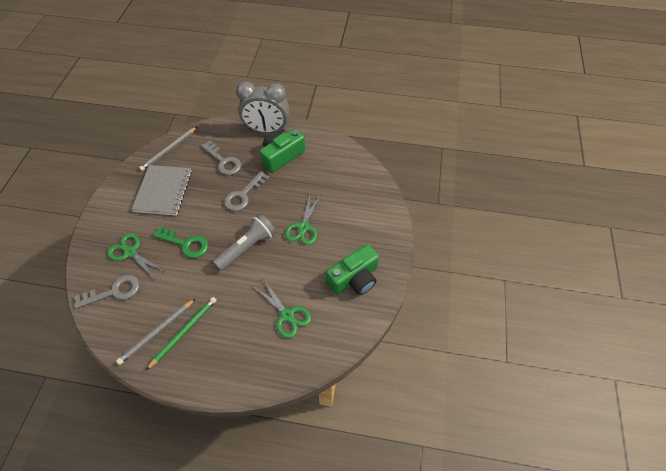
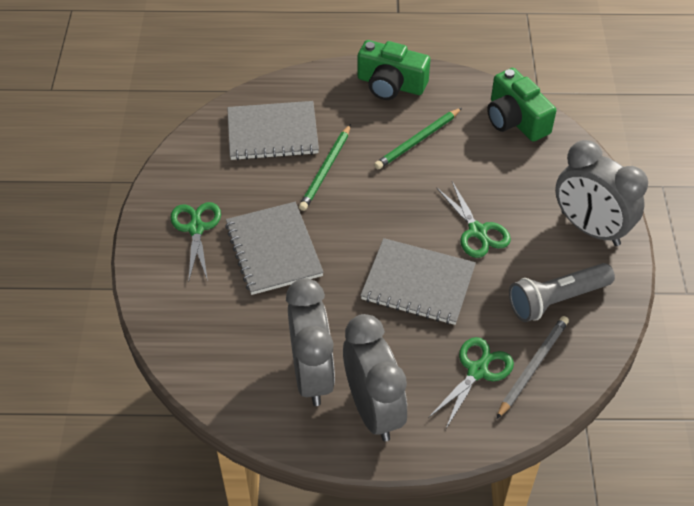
green key: 1 -> 0
green pencil: 1 -> 2
grey clock: 1 -> 3
grey key: 3 -> 0
grey notebook: 1 -> 3
grey pencil: 2 -> 1

